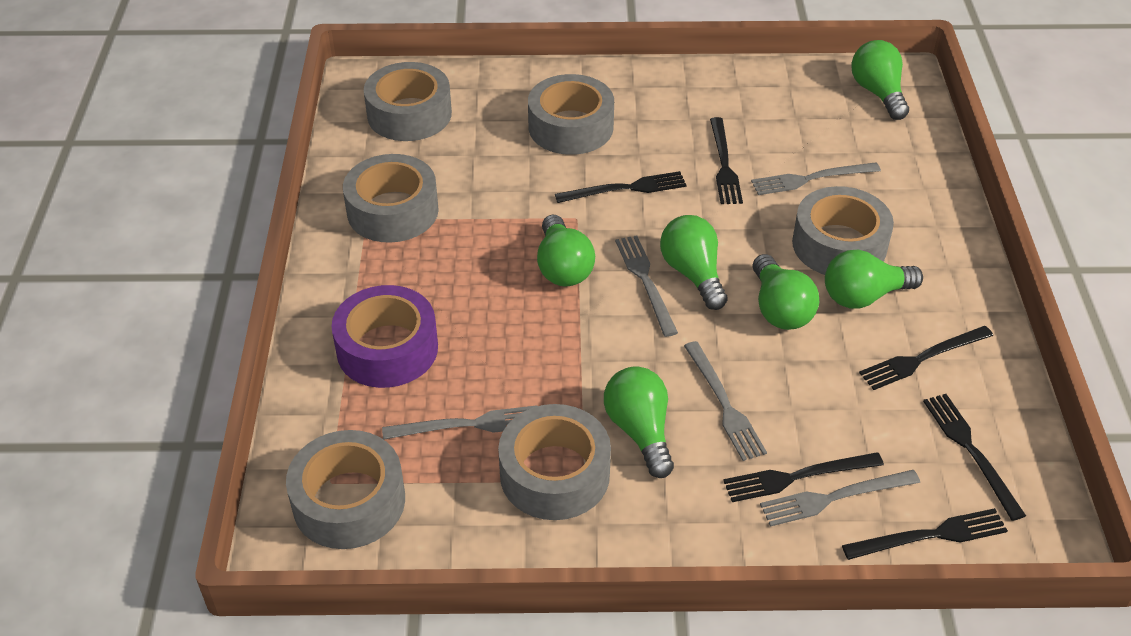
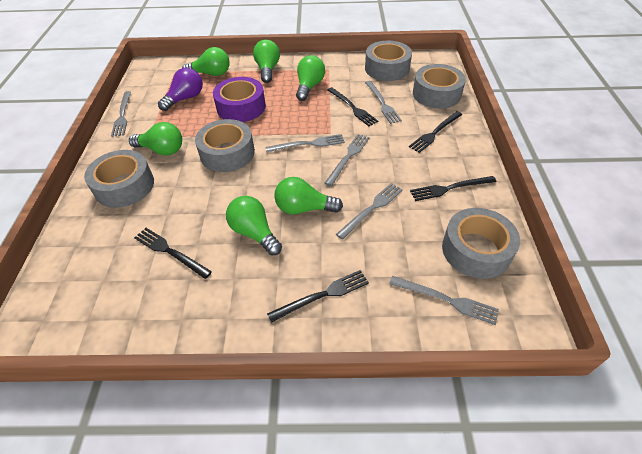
black fork: 6 -> 5
grey fork: 5 -> 6
grey tape: 6 -> 5
purple light bulb: 0 -> 1

